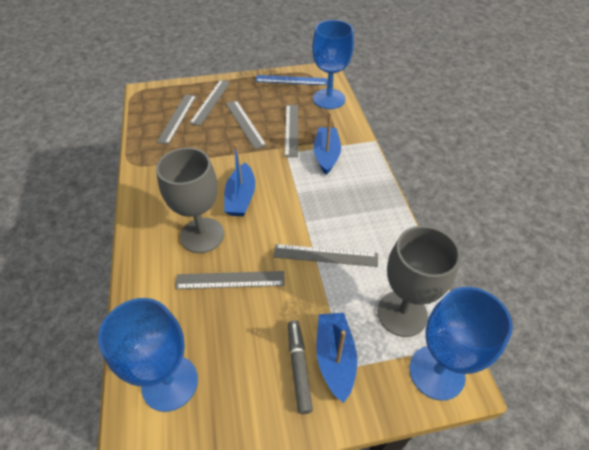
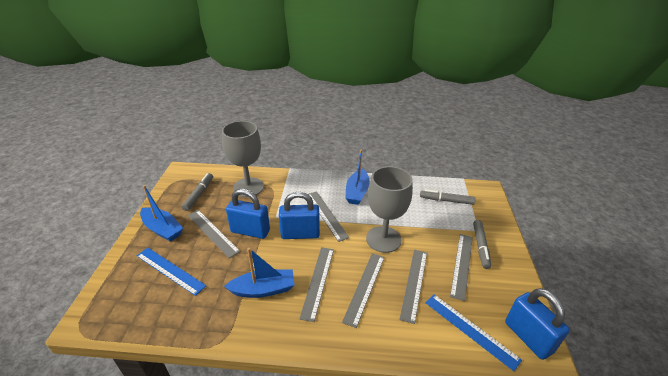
blue goblet: 3 -> 0
blue padlock: 0 -> 3
blue ruler: 1 -> 2
grey marker: 1 -> 3

